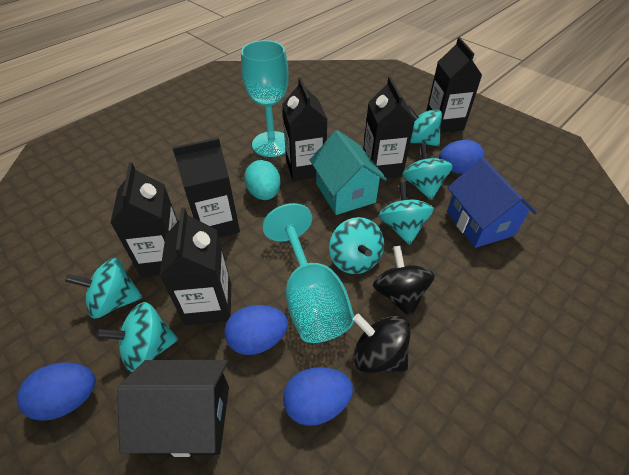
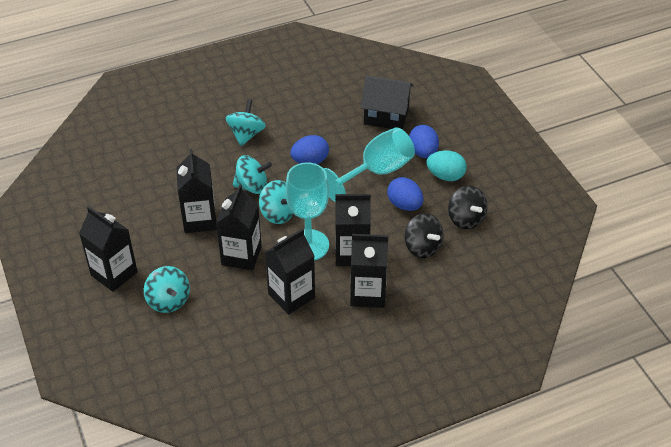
blue egg: 4 -> 3
blue house: 1 -> 0
turquoise house: 1 -> 0
turquoise spinning top: 6 -> 4

